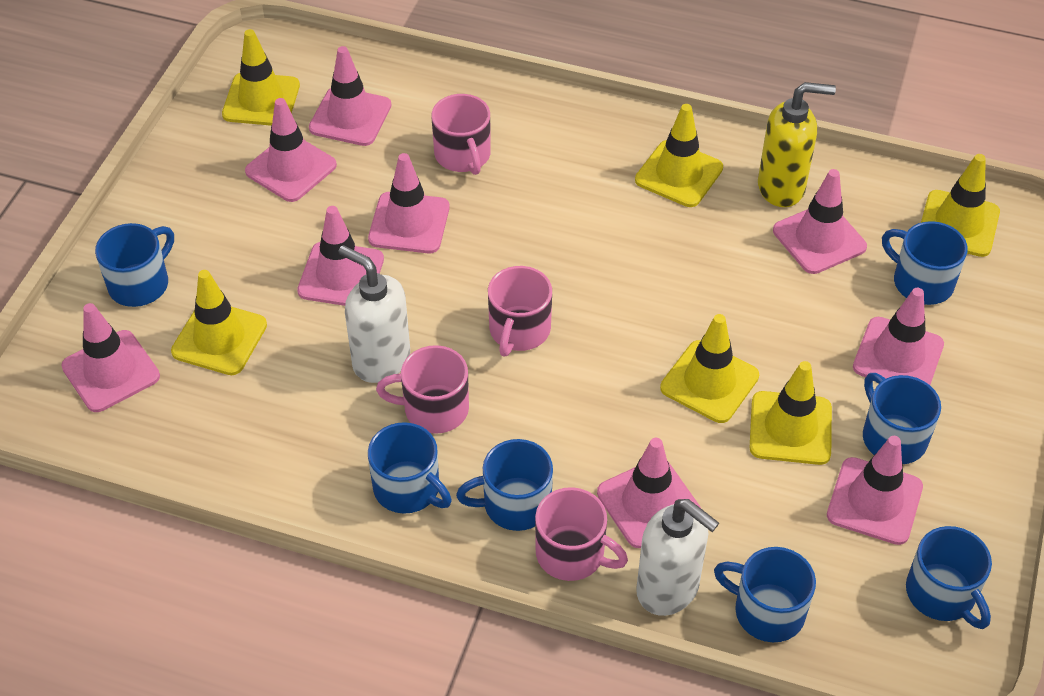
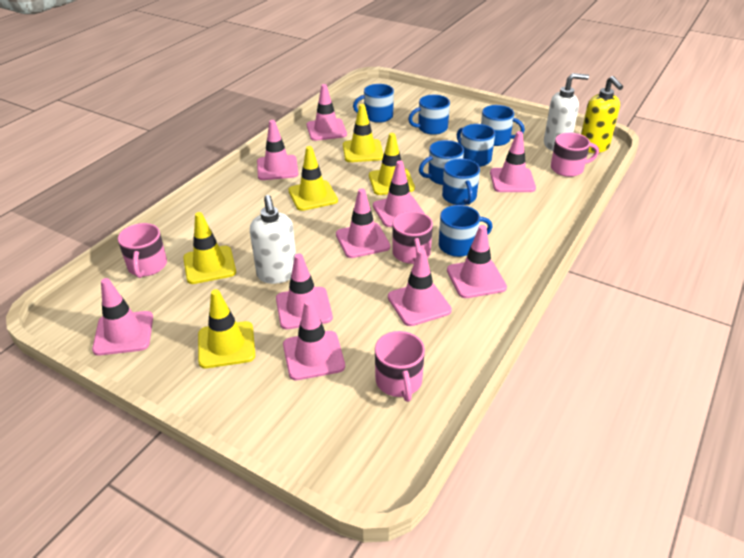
pink traffic cone: 9 -> 10
yellow traffic cone: 6 -> 5

